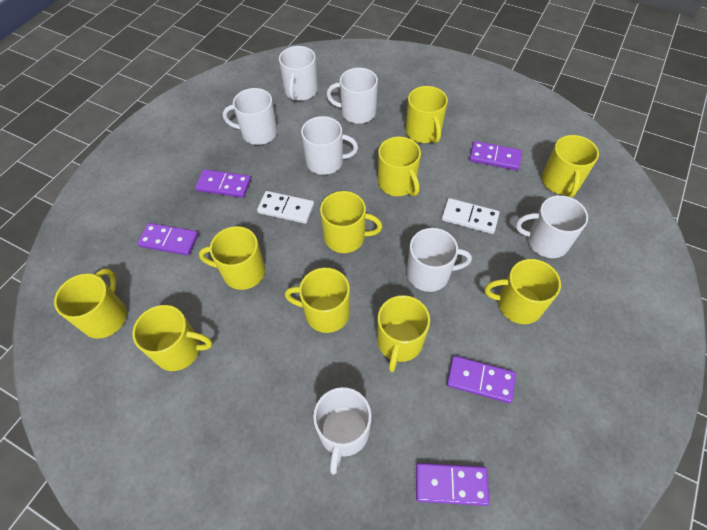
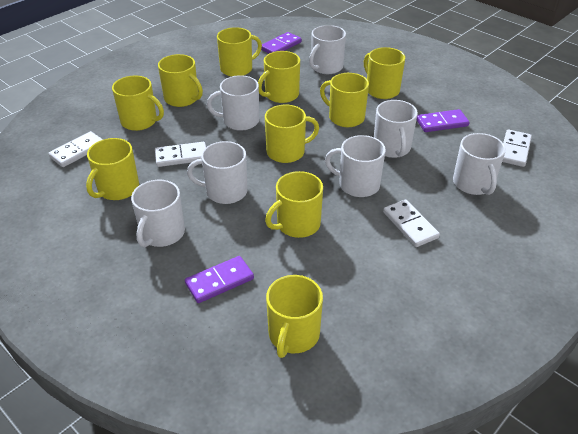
purple domino: 5 -> 3
white domino: 2 -> 4

